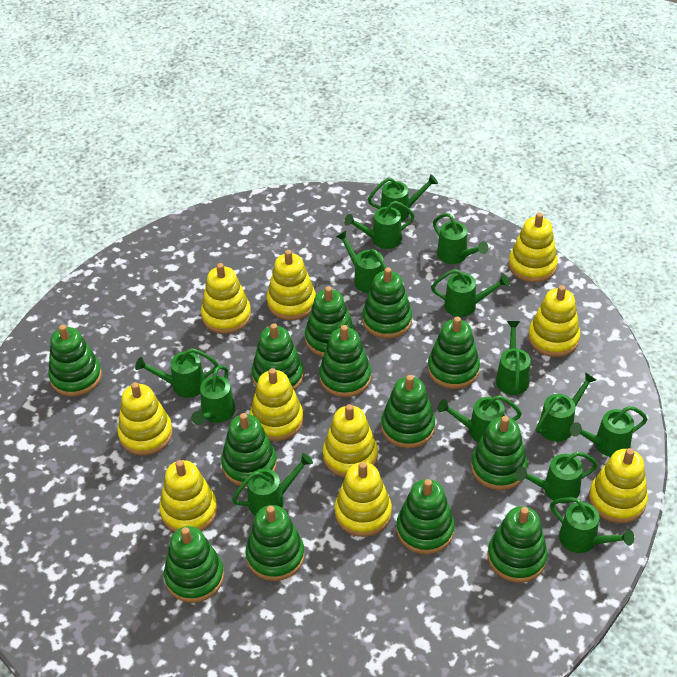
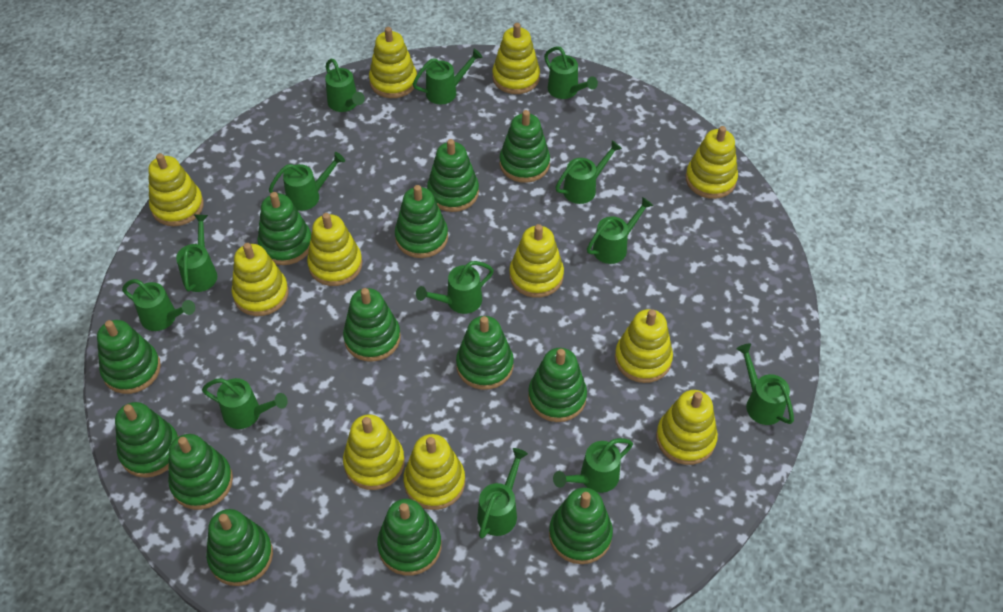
green watering can: 14 -> 13
yellow stacking toy: 10 -> 11

